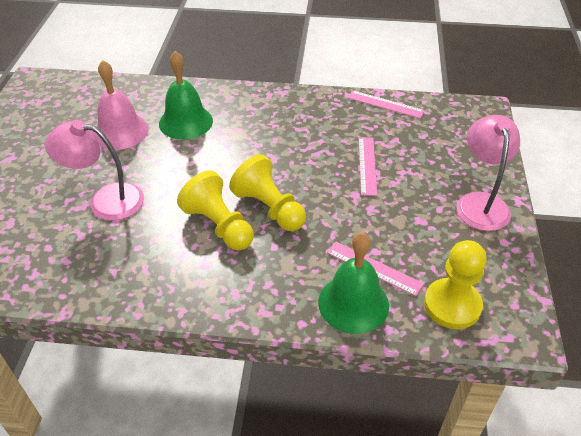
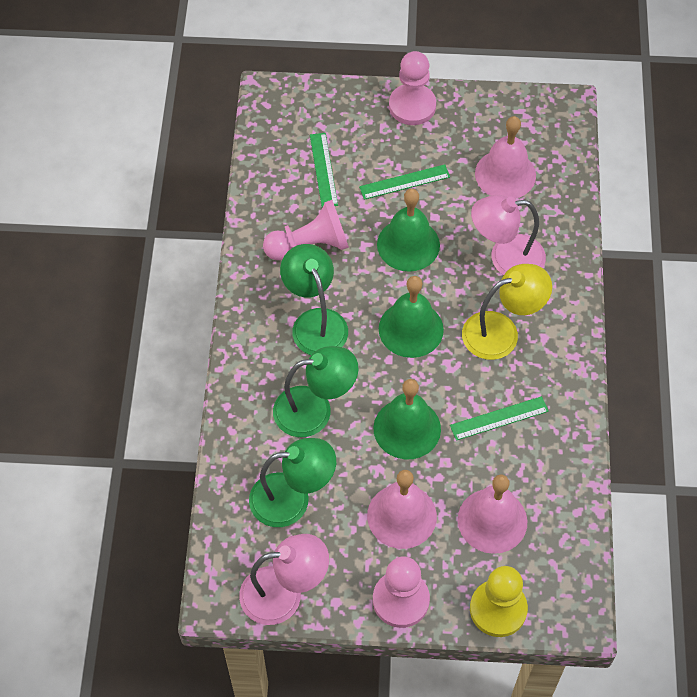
green bell: 2 -> 3
green lamp: 0 -> 3
green ruler: 0 -> 3
pink bell: 1 -> 3
pink pawn: 0 -> 3
pink ruler: 3 -> 0
yellow lamp: 0 -> 1
yellow pawn: 3 -> 1

